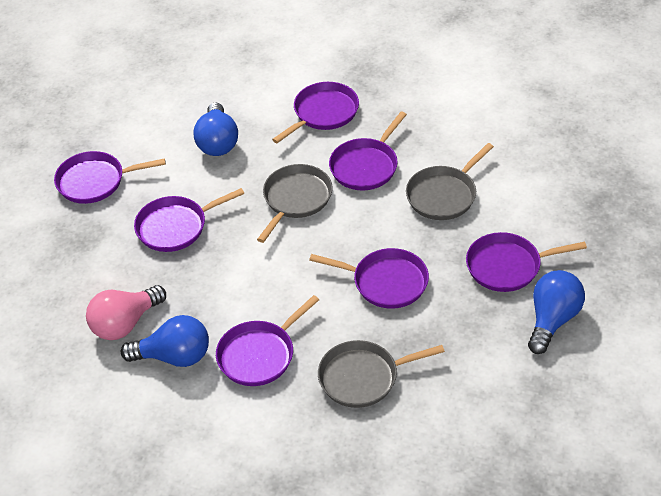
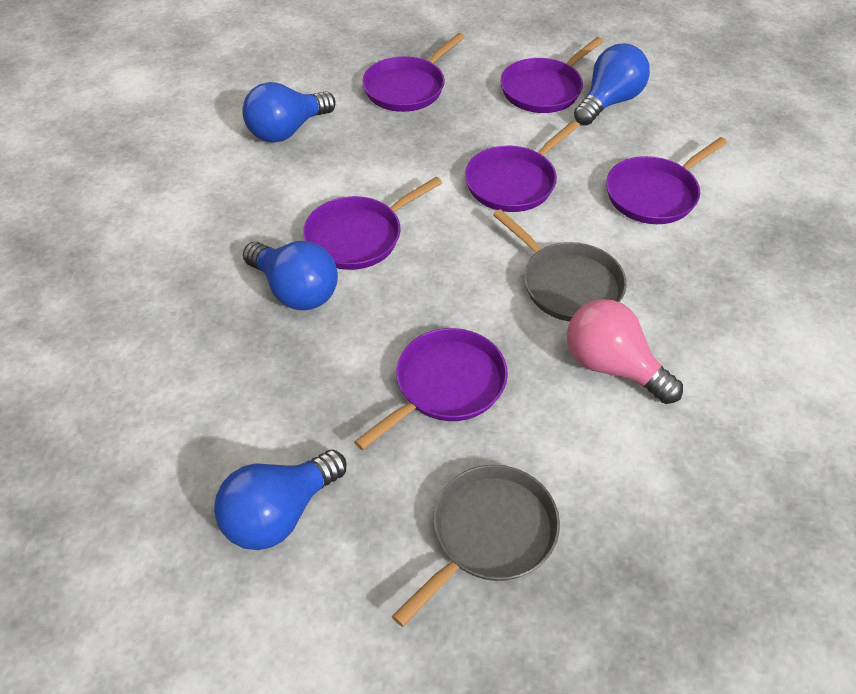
blue light bulb: 3 -> 4
grey pan: 3 -> 2
purple pan: 7 -> 6

